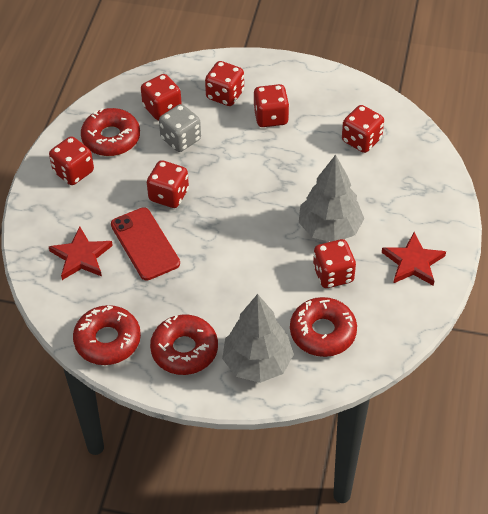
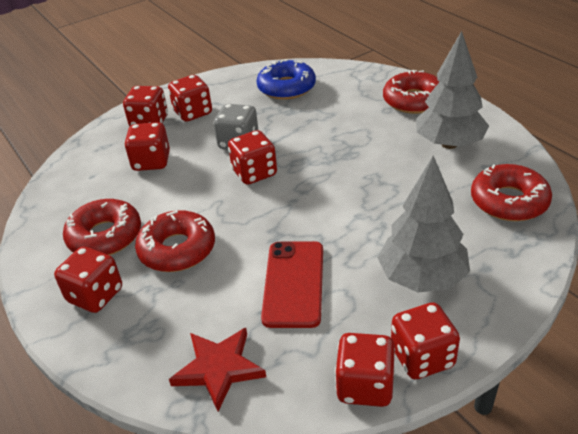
blue donut: 0 -> 1
red star: 2 -> 1

